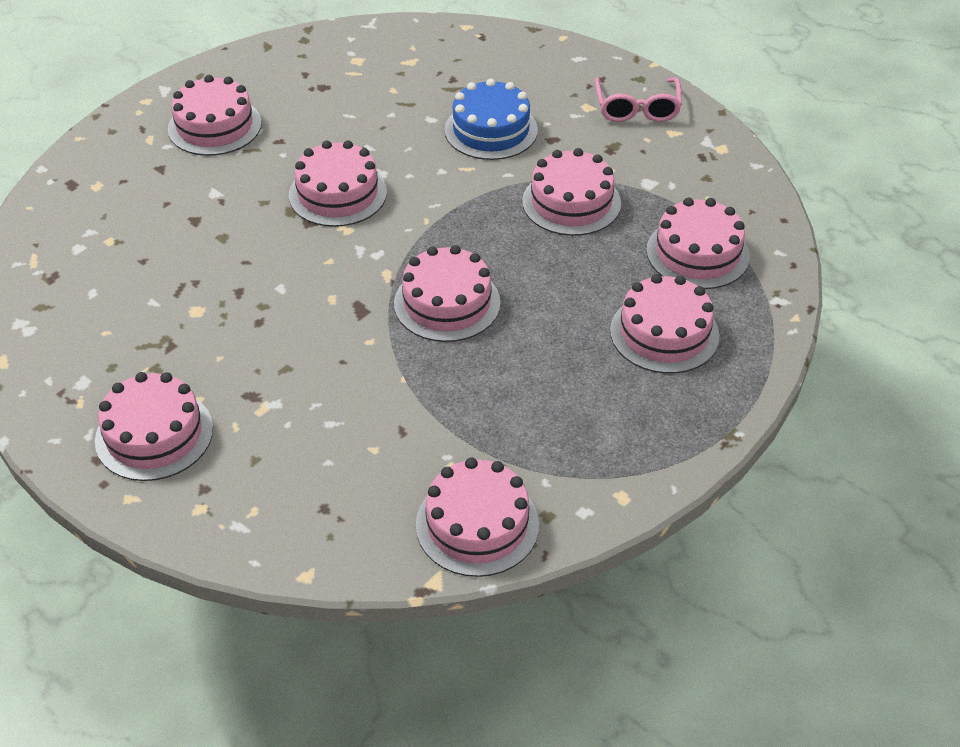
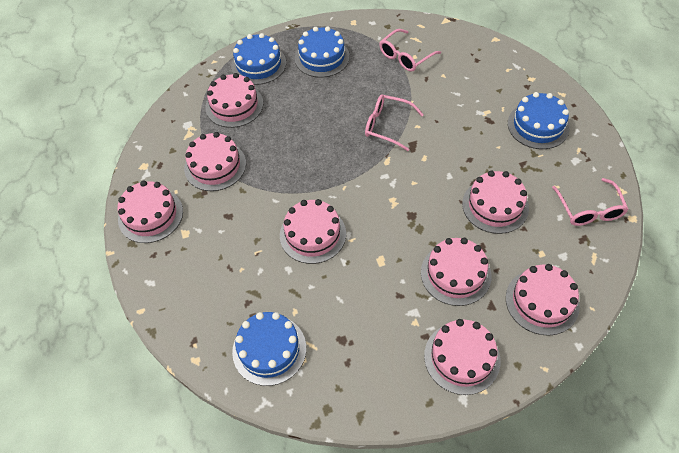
blue cake: 1 -> 4
pink glasses: 1 -> 3

